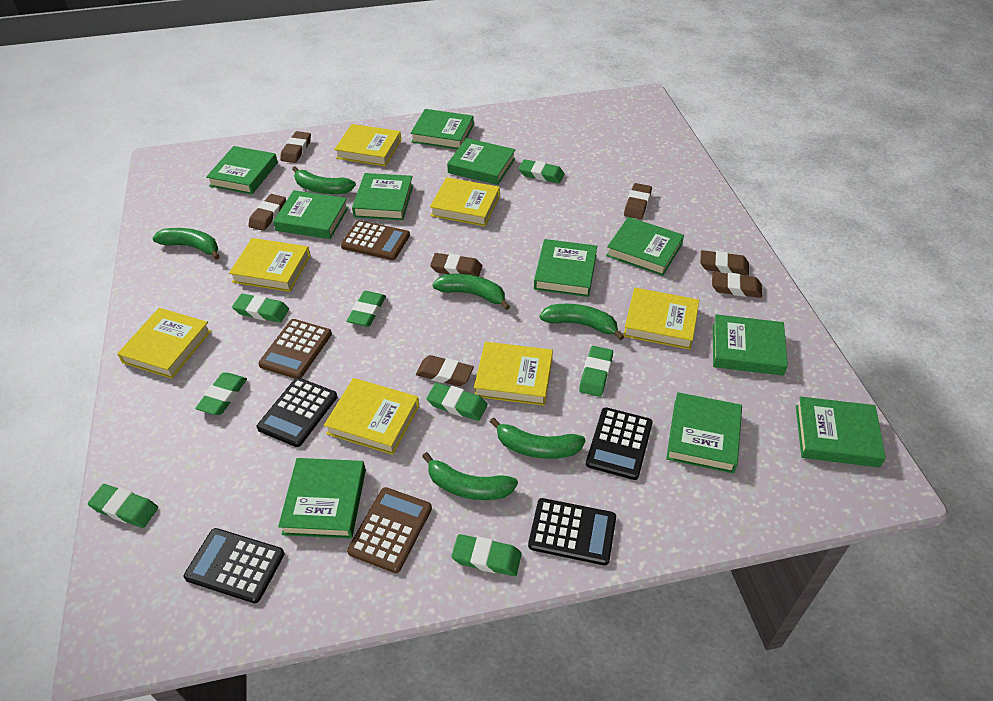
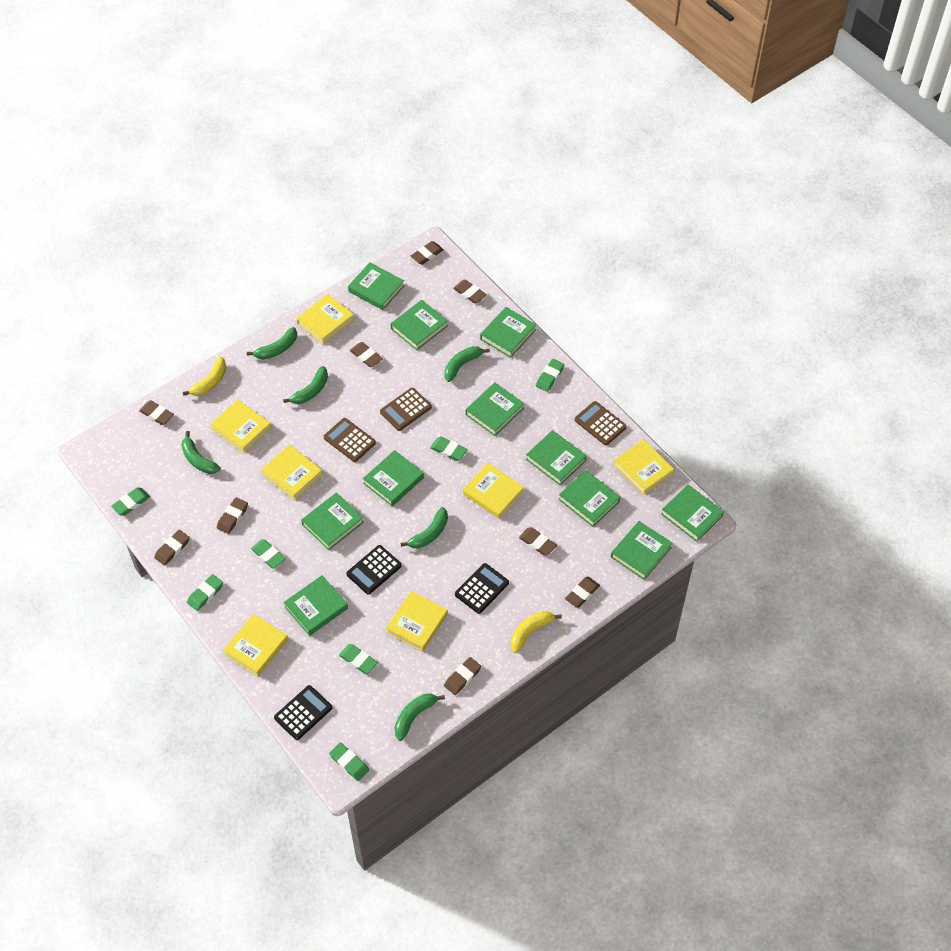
black calculator: 4 -> 3
brown eraser: 7 -> 9
green eraser: 8 -> 7
yellow banana: 0 -> 2

